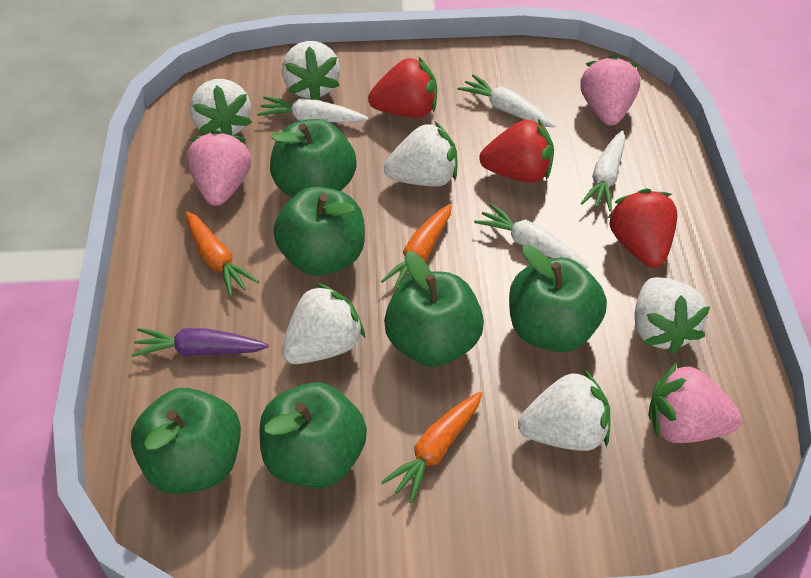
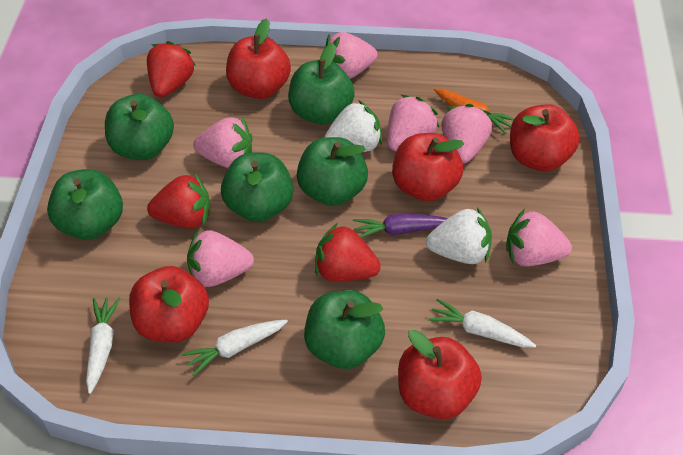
orange carrot: 3 -> 1
pink strawberry: 3 -> 6
red apple: 0 -> 5
white carrot: 4 -> 3
white strawberry: 6 -> 2

